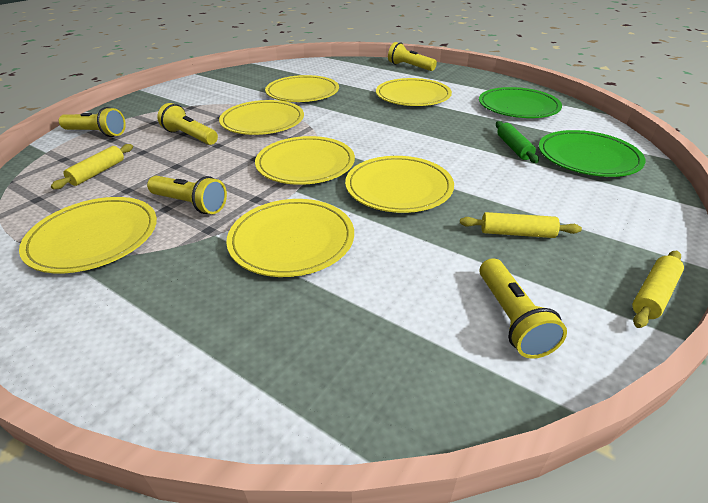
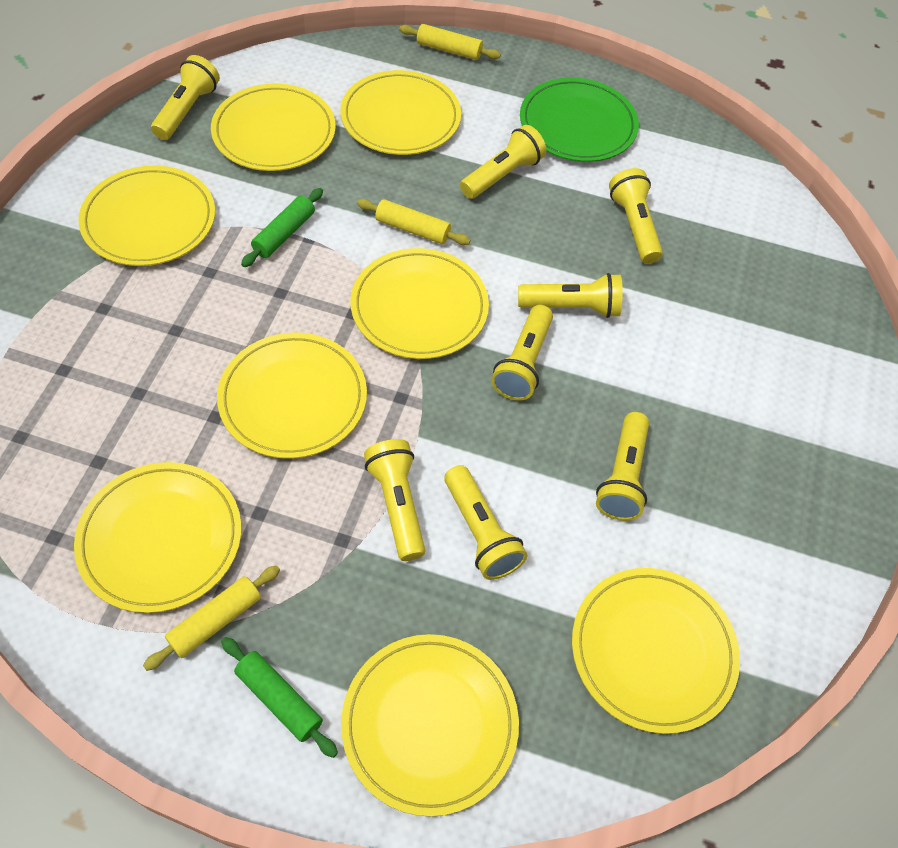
green plate: 2 -> 1
green rolling pin: 1 -> 2
yellow flashlight: 5 -> 8
yellow plate: 7 -> 8

